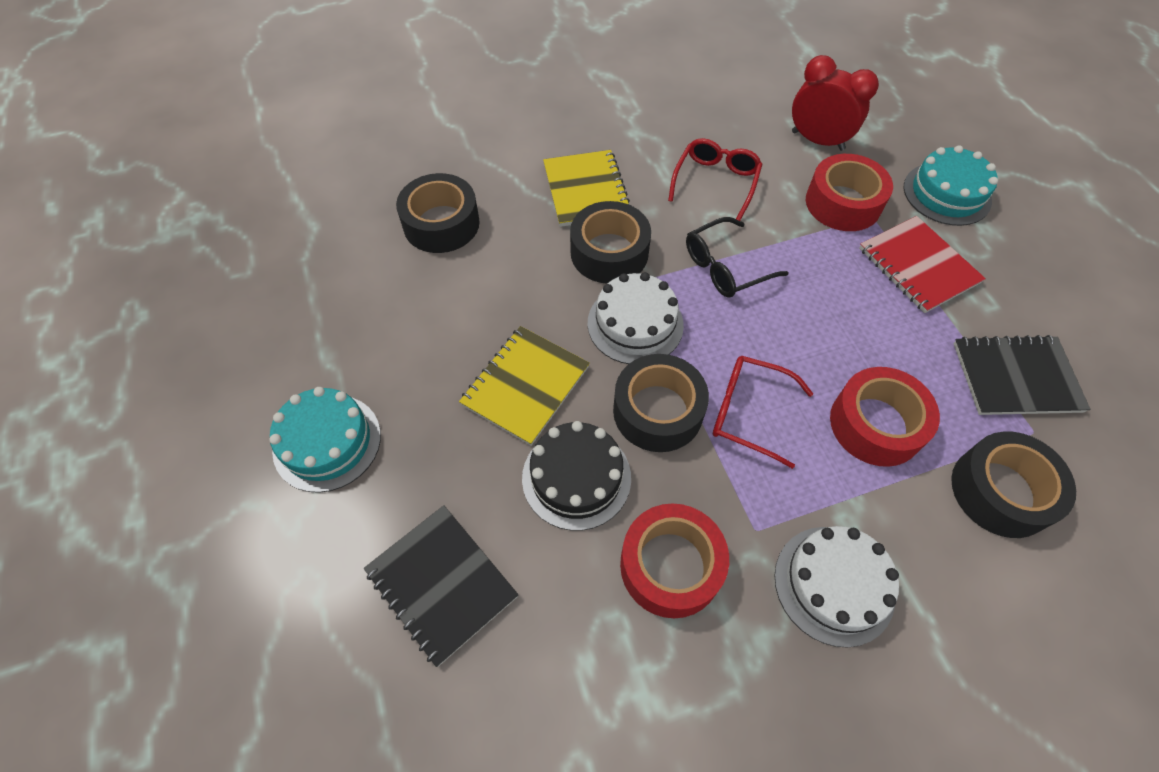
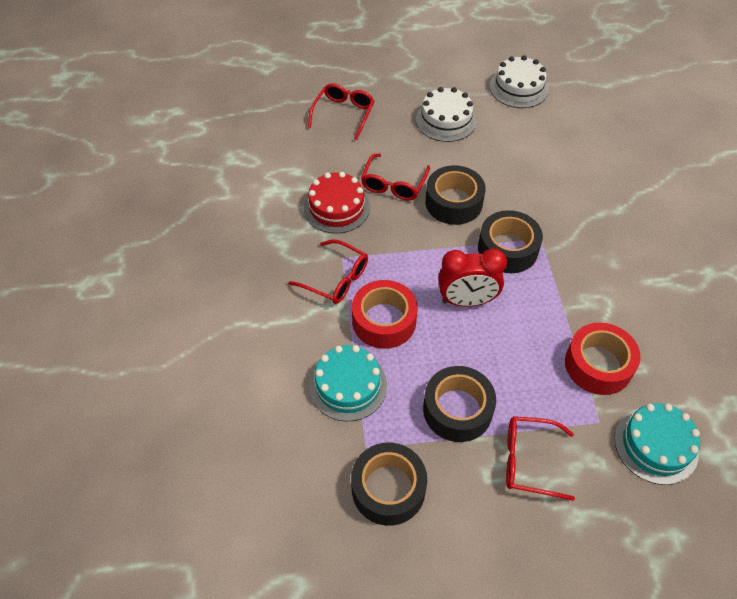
black cake: 1 -> 0
black glasses: 1 -> 0
black notebook: 2 -> 0
red cake: 0 -> 1
red glasses: 2 -> 4
red notebook: 1 -> 0
red tape: 3 -> 2
yellow notebook: 2 -> 0

